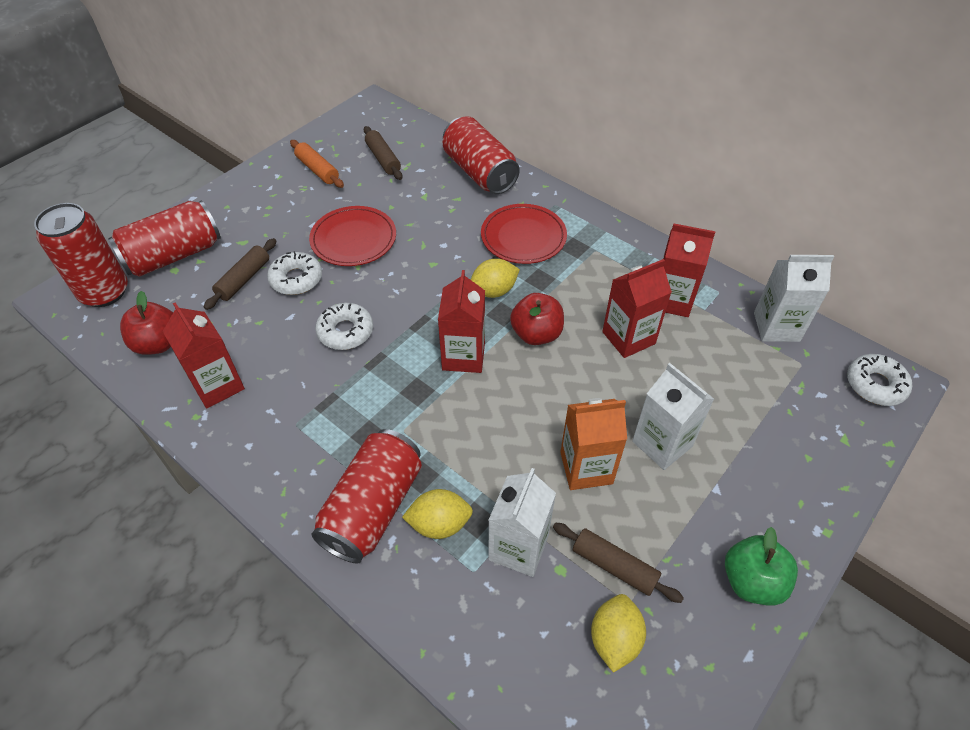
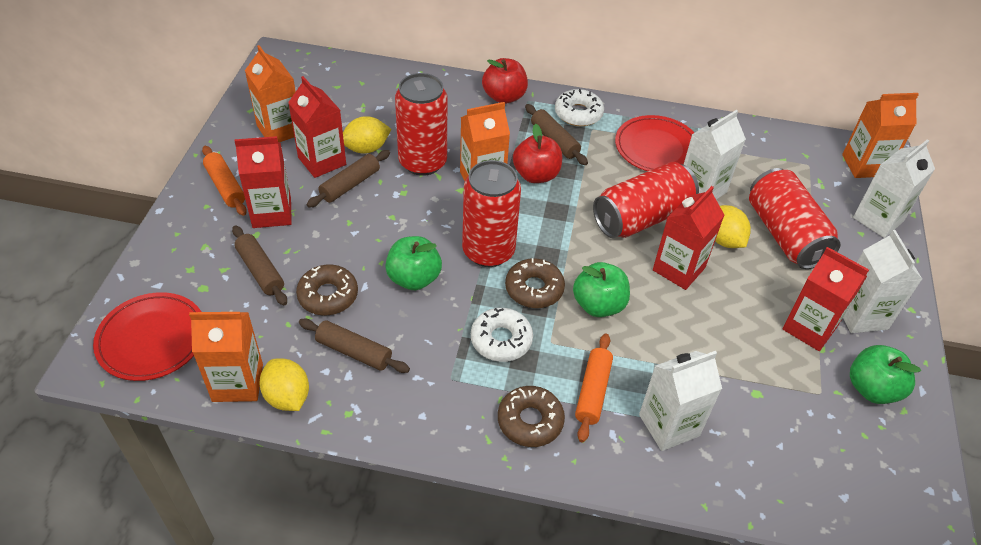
brown donut: 0 -> 3
brown rolling pin: 3 -> 4
green apple: 1 -> 3
orange carton: 1 -> 4
orange rolling pin: 1 -> 2
white carton: 3 -> 4
white donut: 3 -> 2

